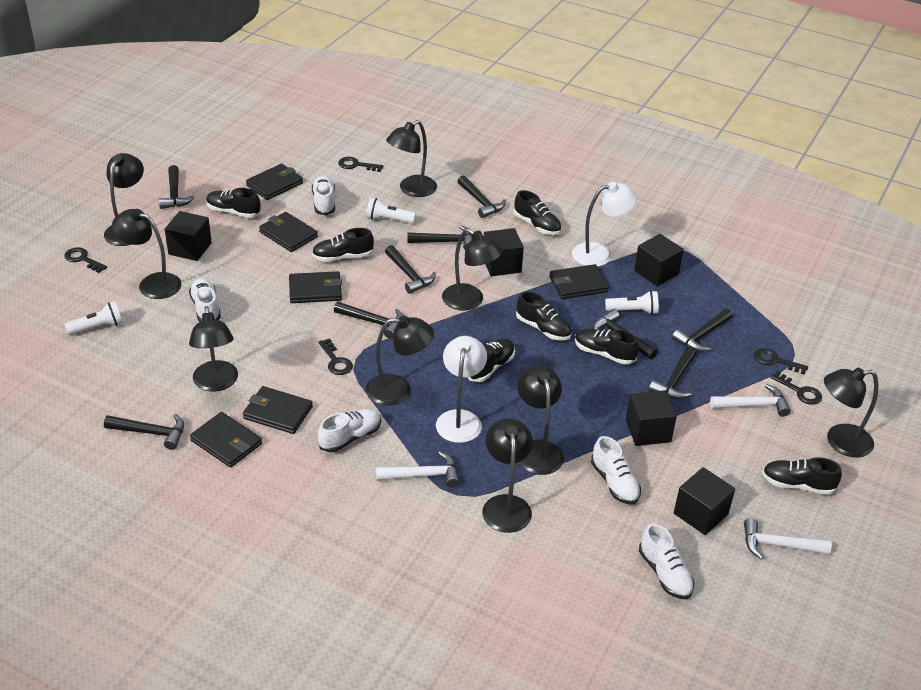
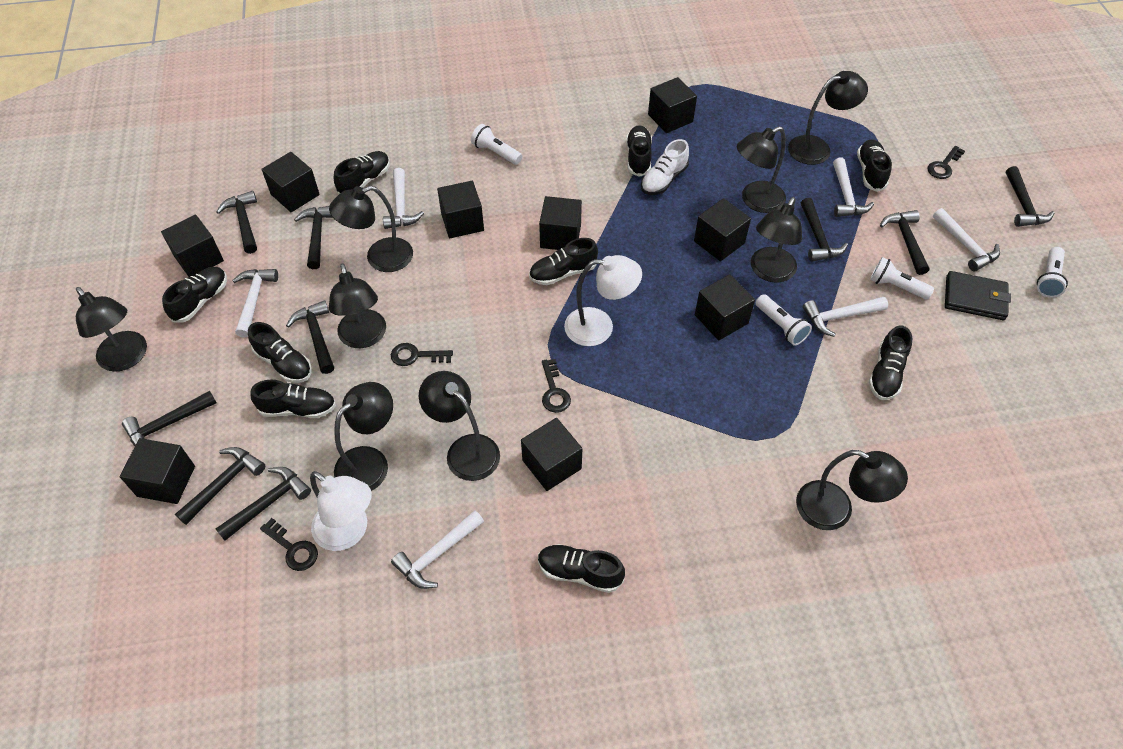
black cube: 5 -> 9
black key: 5 -> 4
black shoe: 7 -> 9
black wallet: 6 -> 1
white flashlight: 3 -> 4
white hammer: 3 -> 6
white shoe: 5 -> 1

